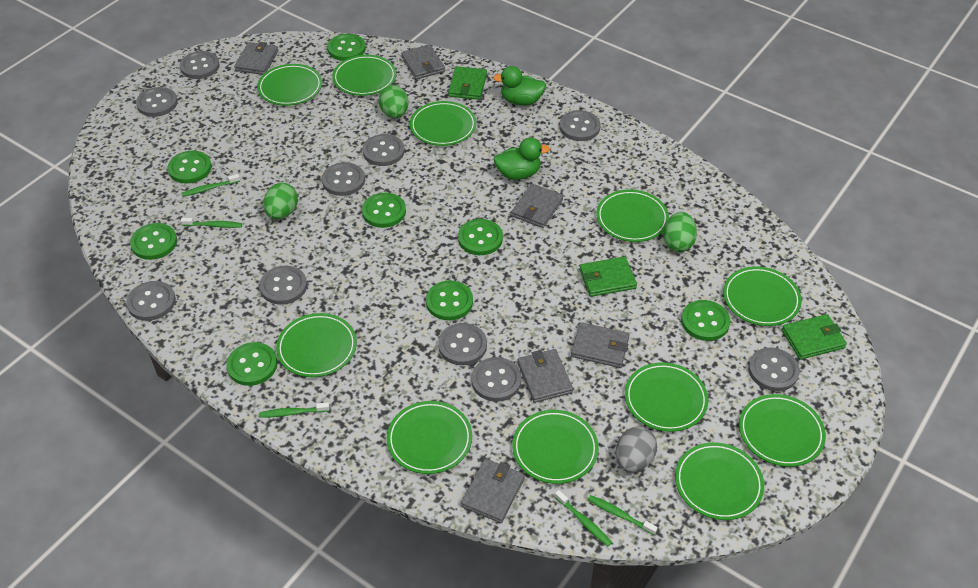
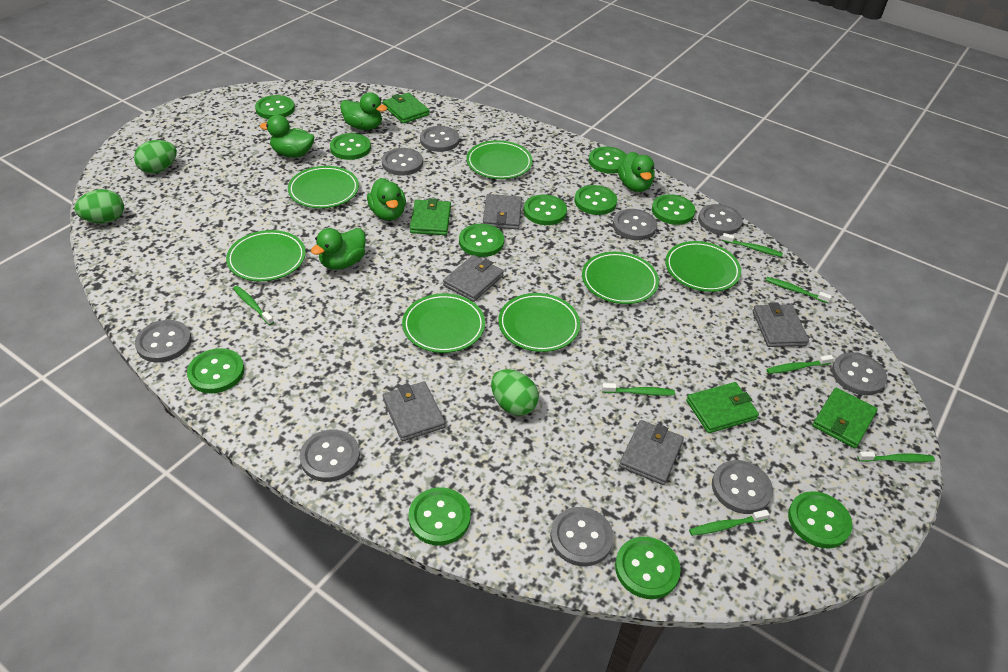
green button: 8 -> 11
green duck: 2 -> 5
green plate: 11 -> 7
green toothbrush: 5 -> 7
green wallet: 3 -> 4
grey button: 10 -> 9
grey egg: 1 -> 0
grey wallet: 6 -> 5

